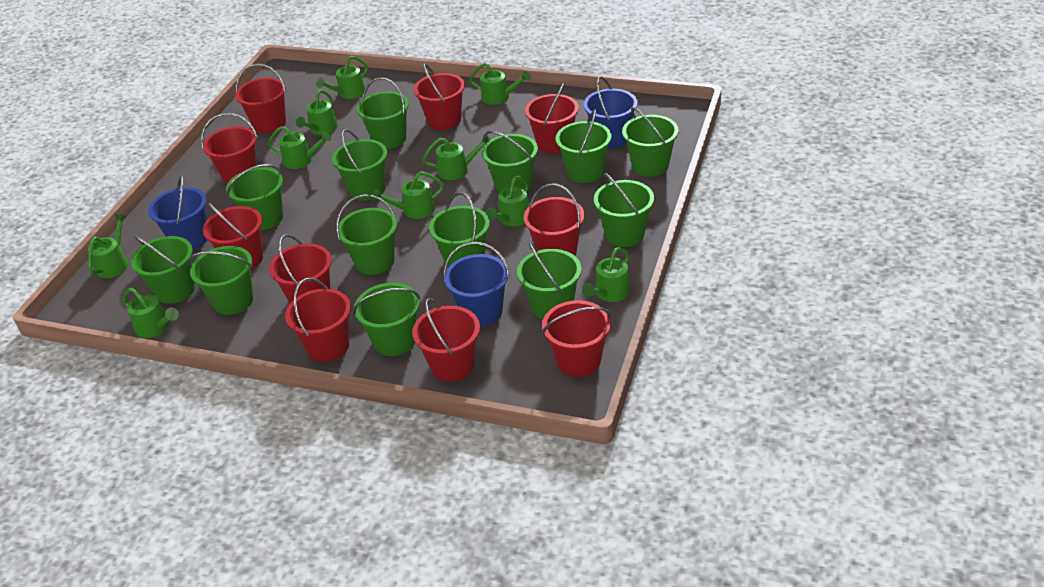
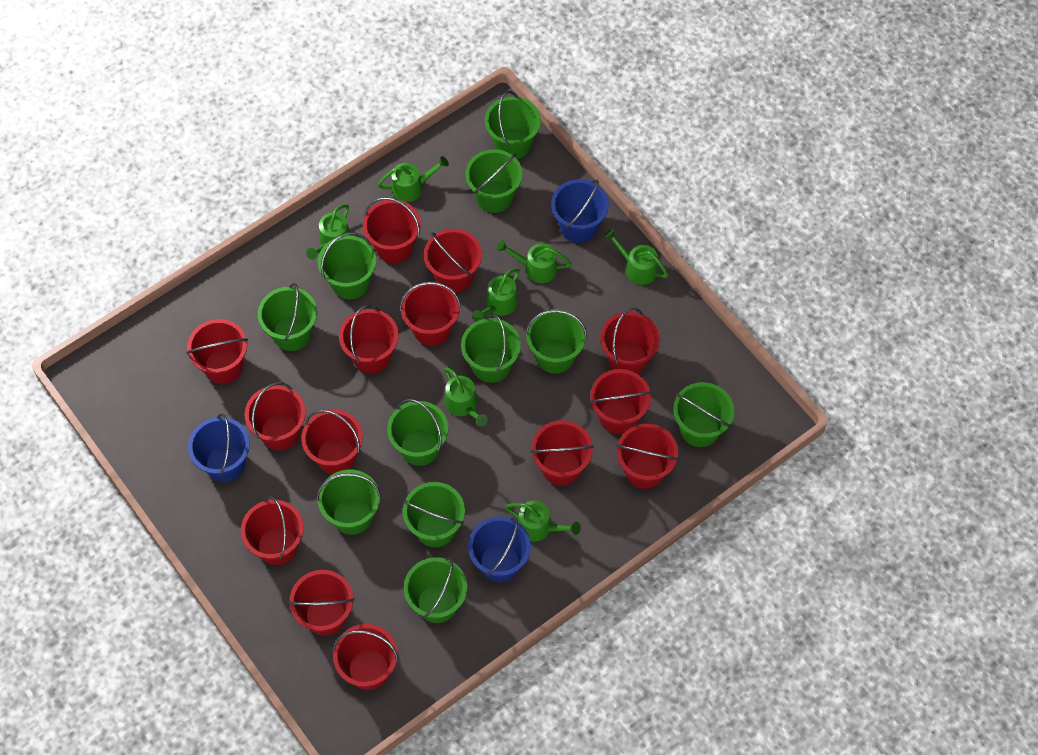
green bucket: 13 -> 11
green watering can: 10 -> 7
red bucket: 10 -> 14

